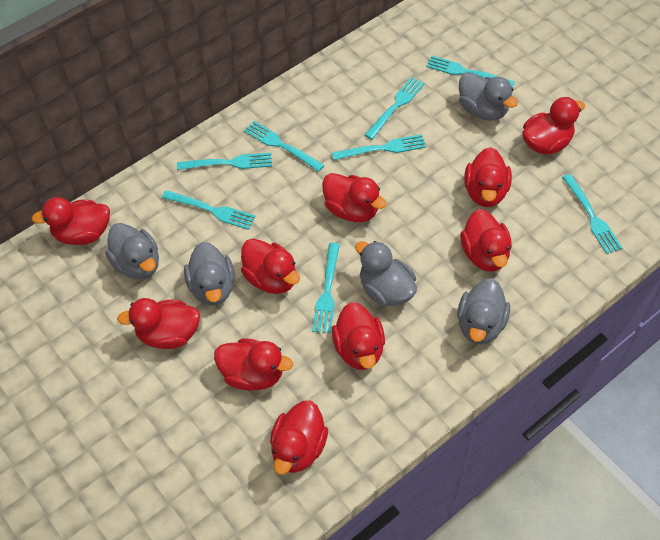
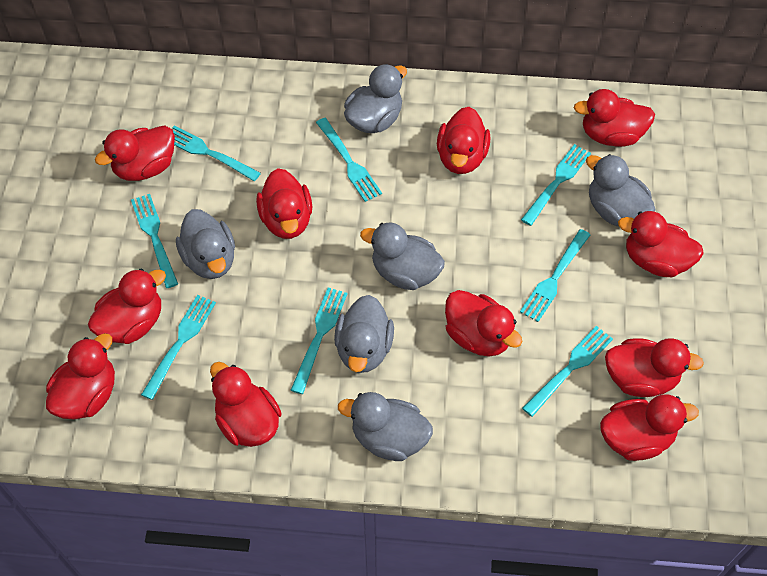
grey duck: 5 -> 6
red duck: 10 -> 11

